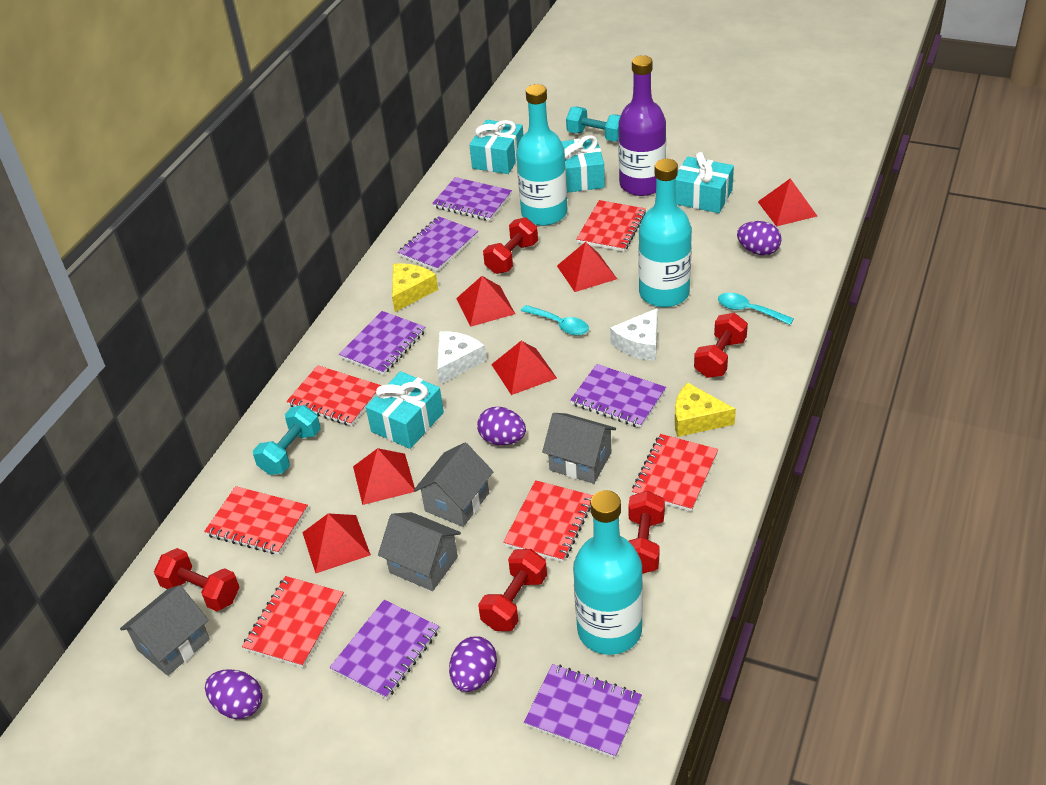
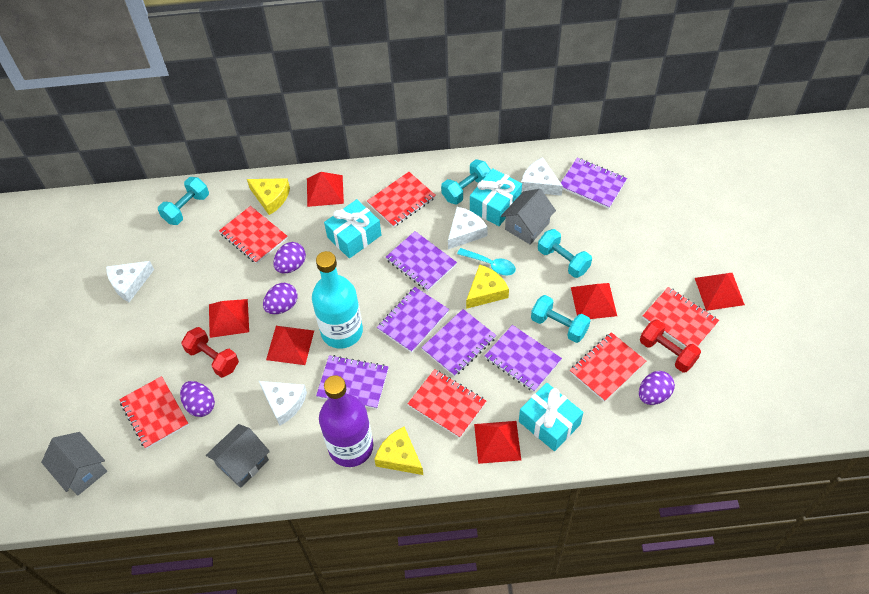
grey house: 4 -> 3
red dumbbell: 5 -> 2
turquoise bottle: 3 -> 1
turquoise dumbbell: 2 -> 4
turquoise gift: 4 -> 3
turquoise spoon: 2 -> 1
white cheese: 2 -> 4
yellow cheese: 2 -> 3

